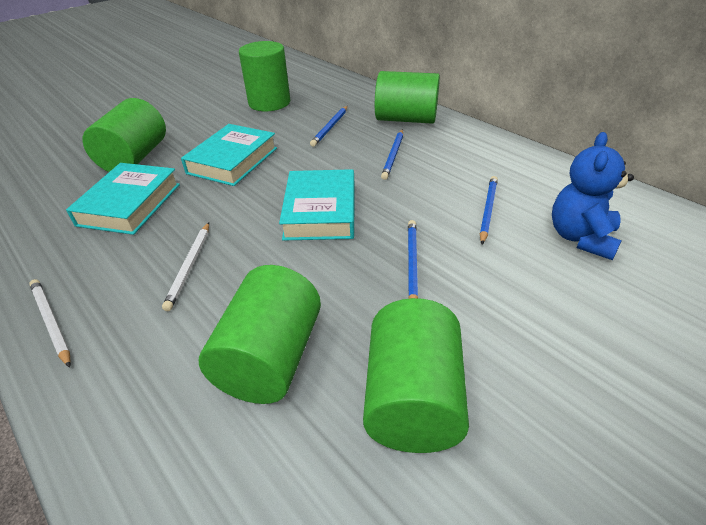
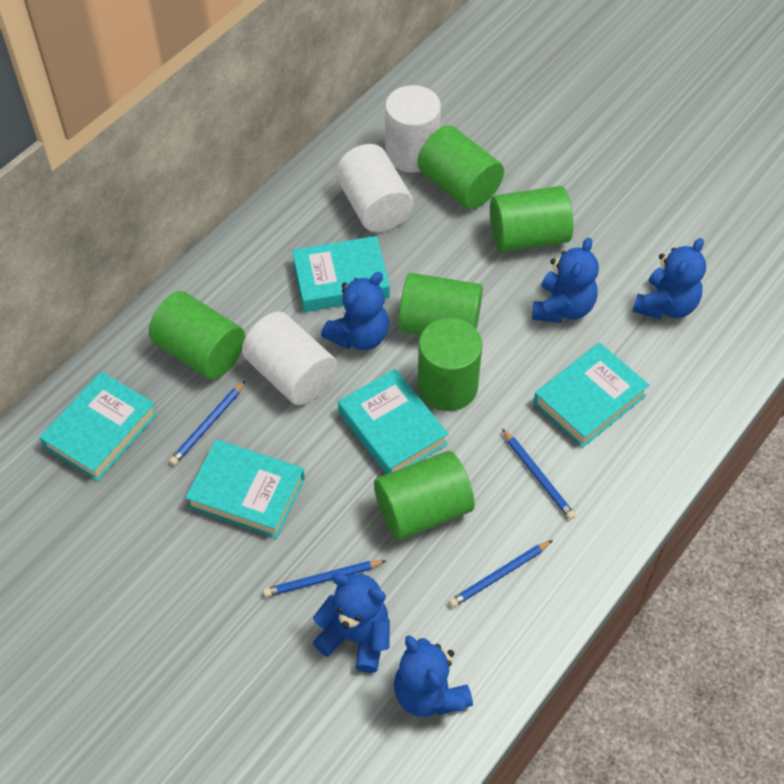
blue teddy bear: 1 -> 5
green cylinder: 5 -> 6
turquoise book: 3 -> 5
white cylinder: 0 -> 3
white pencil: 2 -> 0

